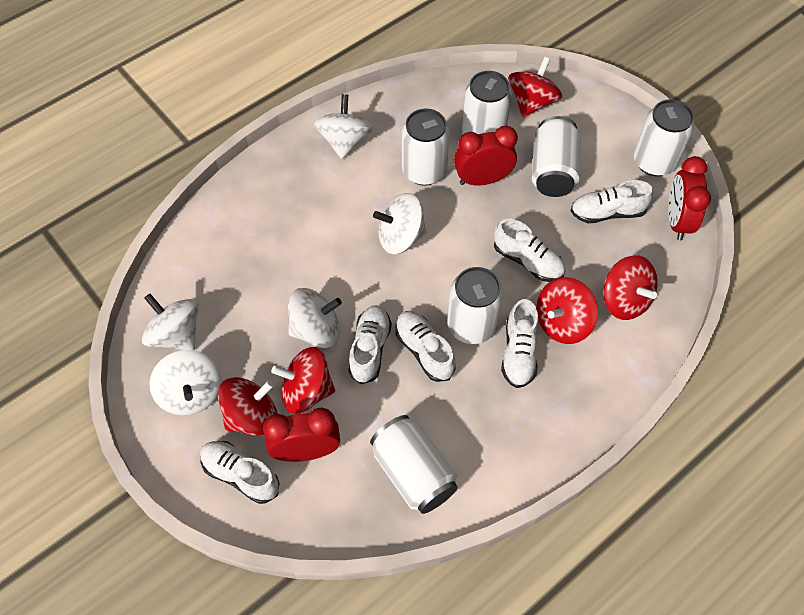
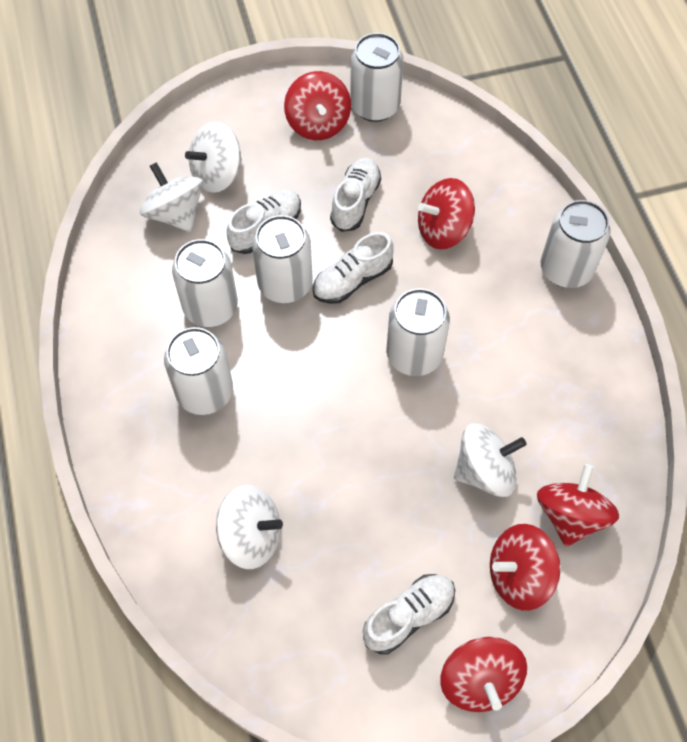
red clock: 3 -> 0
white shoe: 6 -> 4
white spinning top: 5 -> 4

